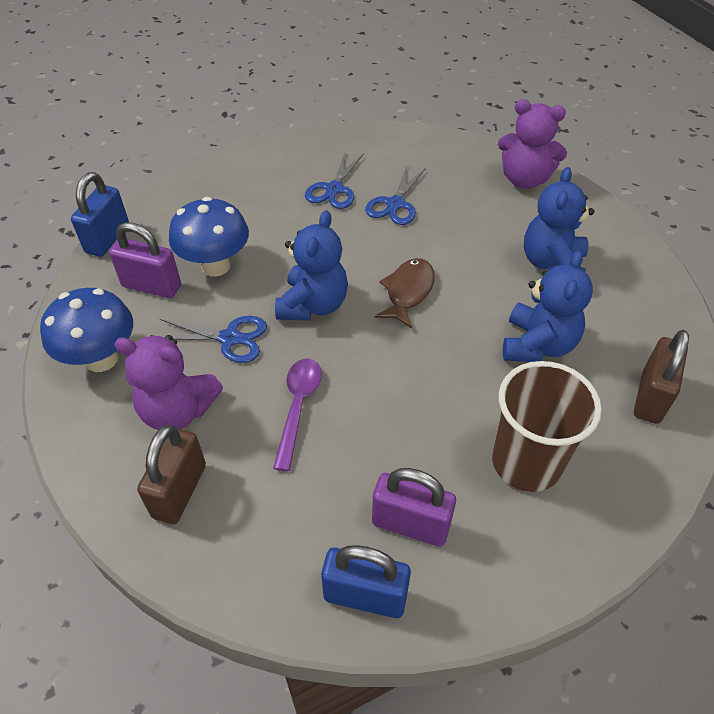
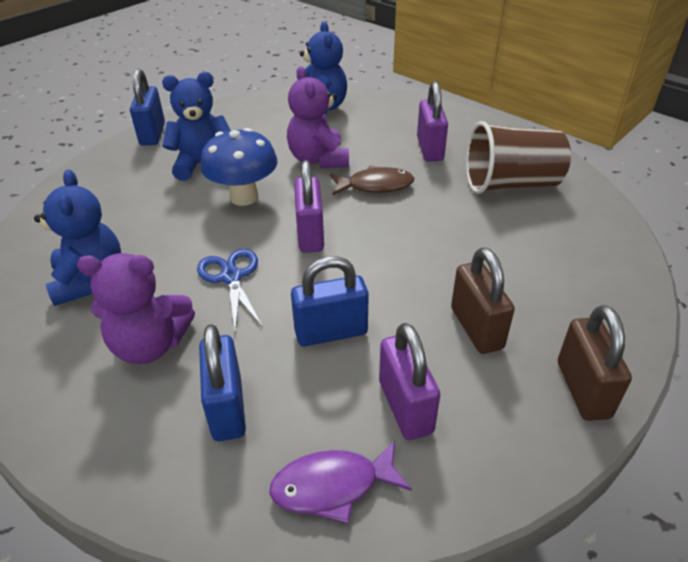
blue mushroom: 2 -> 1
blue padlock: 2 -> 3
blue scissors: 3 -> 1
purple fish: 0 -> 1
purple padlock: 2 -> 3
purple spoon: 1 -> 0

